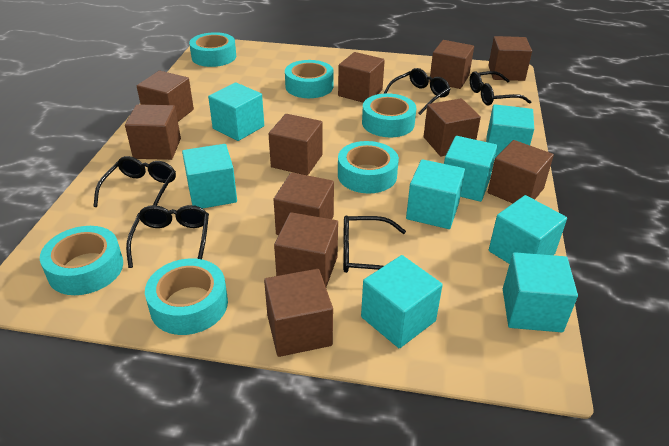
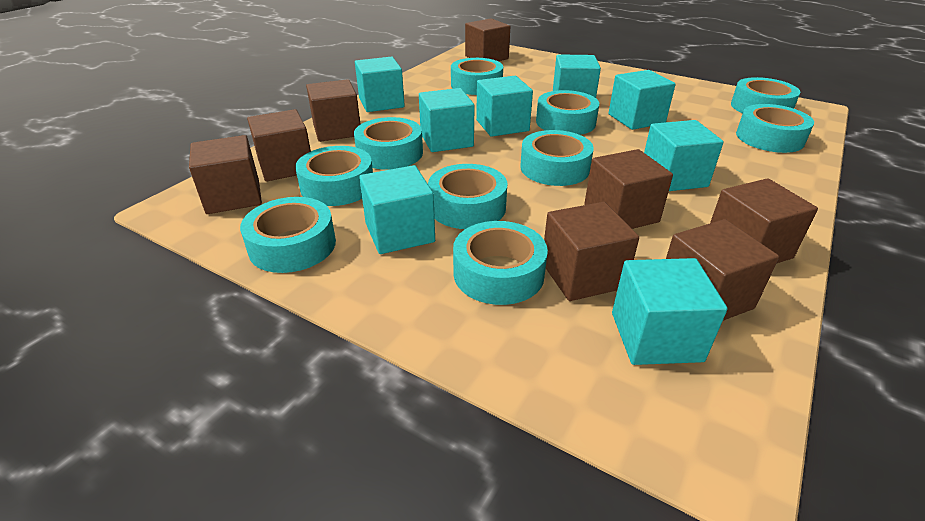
black glasses: 5 -> 0
brown cube: 11 -> 8
turquoise tape: 6 -> 10

